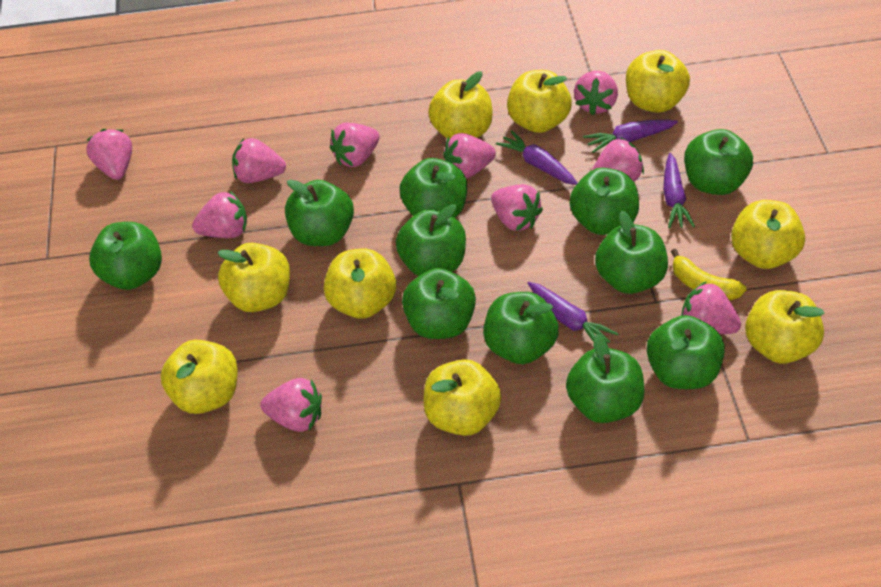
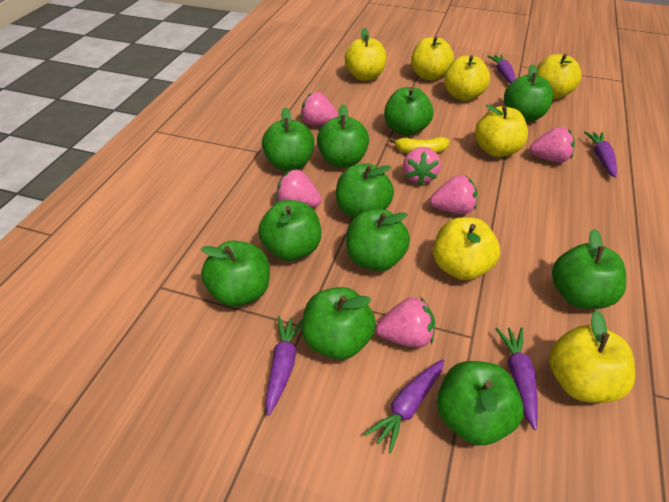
pink strawberry: 10 -> 6
purple carrot: 4 -> 5
yellow apple: 9 -> 7

